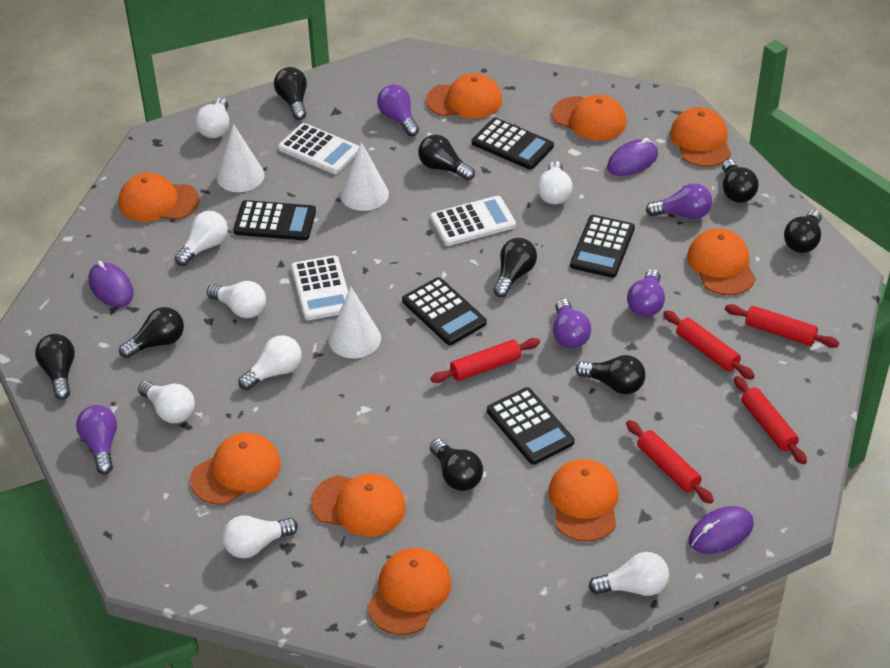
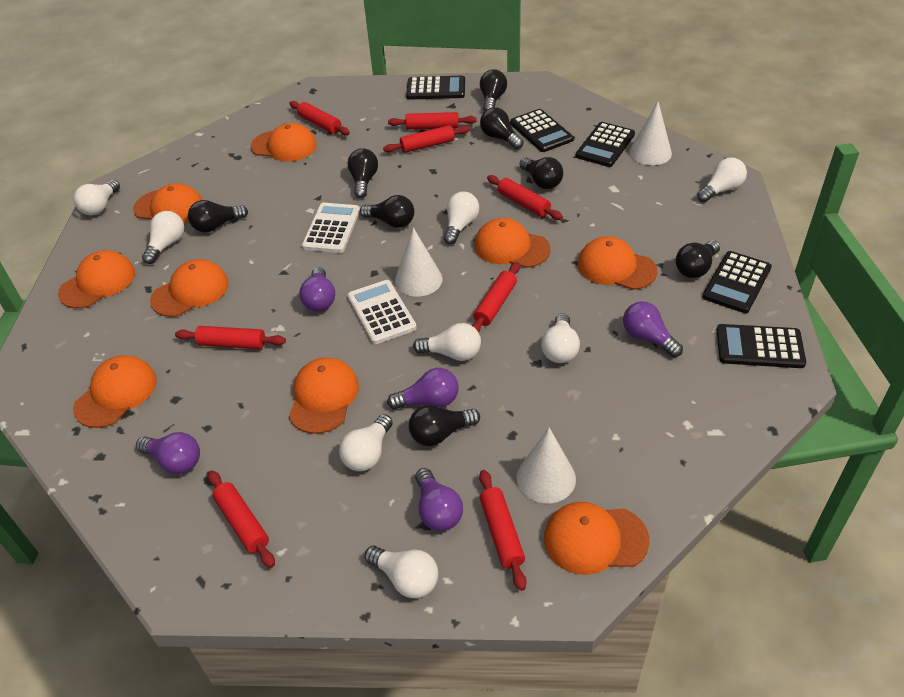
black light bulb: 9 -> 8
purple mouse: 3 -> 0
red rolling pin: 5 -> 8
white calculator: 3 -> 2

